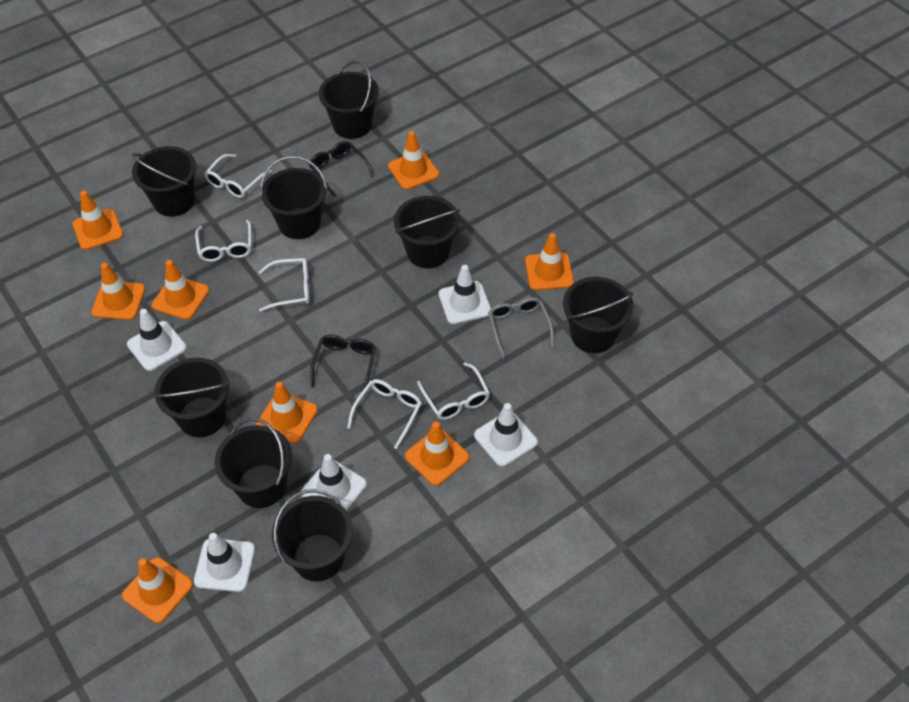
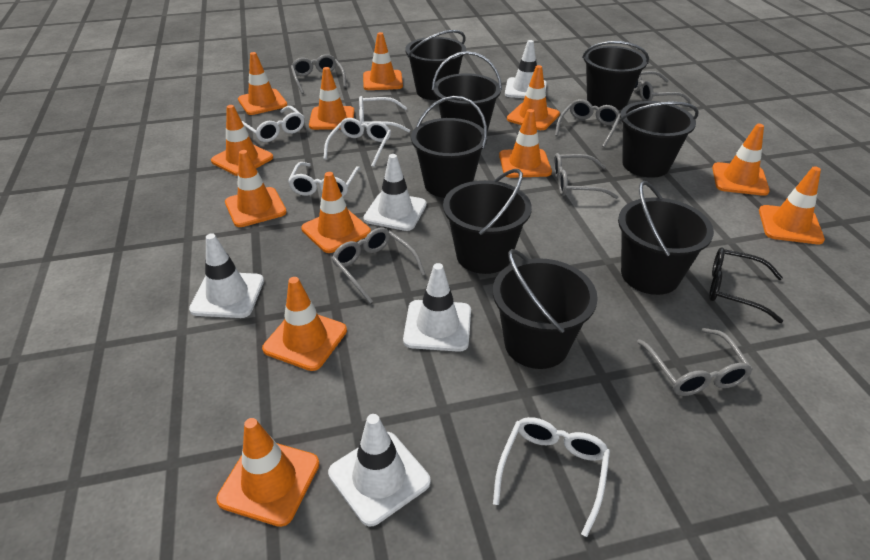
black glasses: 2 -> 1
grey glasses: 1 -> 6
orange traffic cone: 8 -> 12

